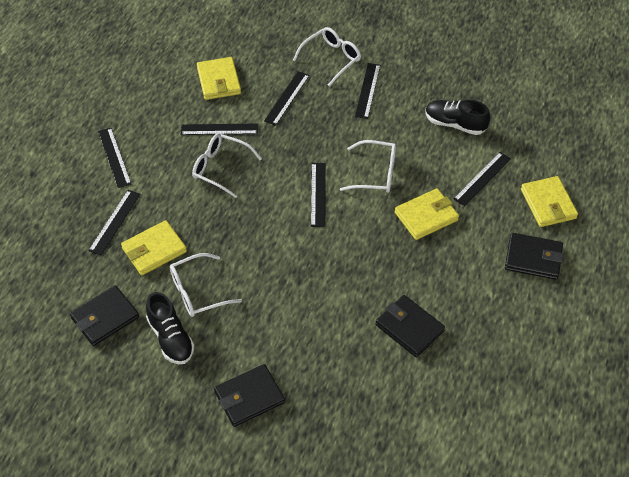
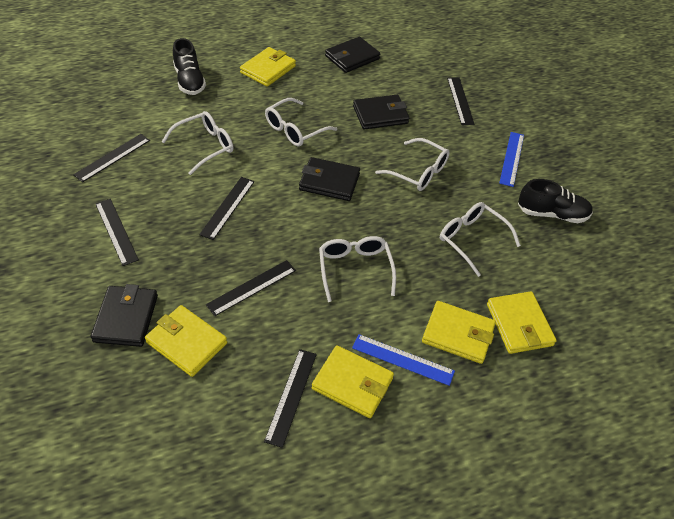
black ruler: 7 -> 6
blue ruler: 0 -> 2
white glasses: 4 -> 5
yellow wallet: 4 -> 5

